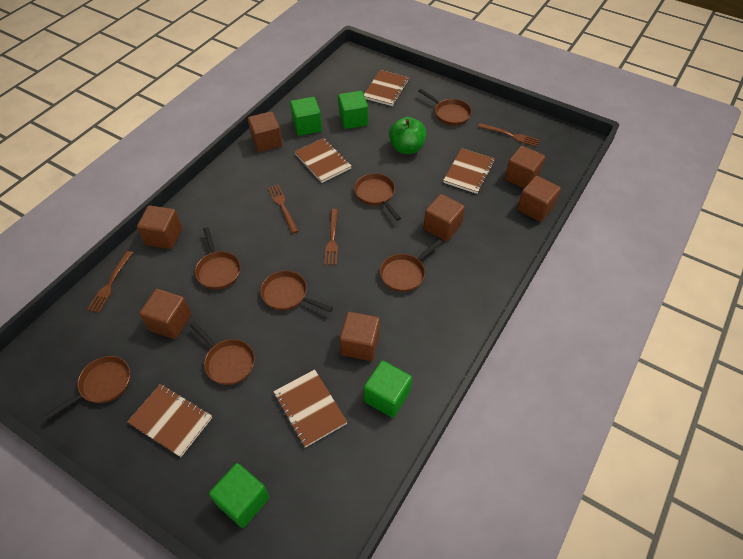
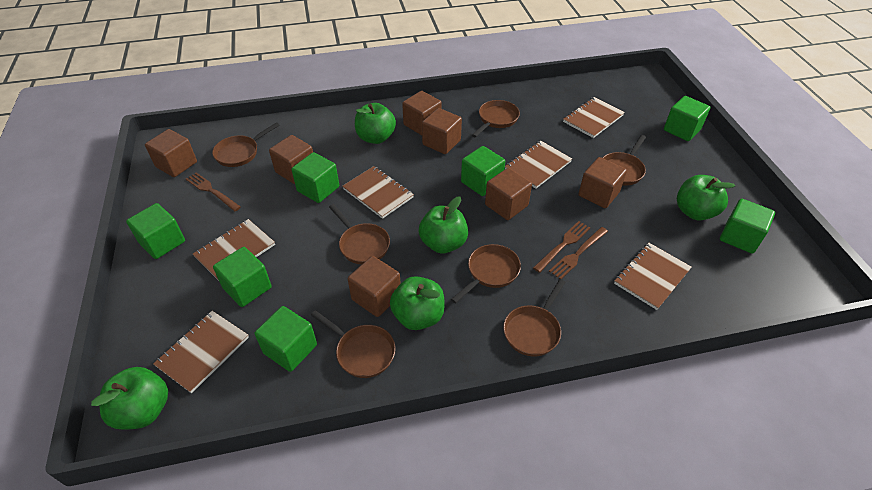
brown fork: 4 -> 3
brown notebook: 5 -> 6
green apple: 1 -> 5
green cube: 4 -> 7

